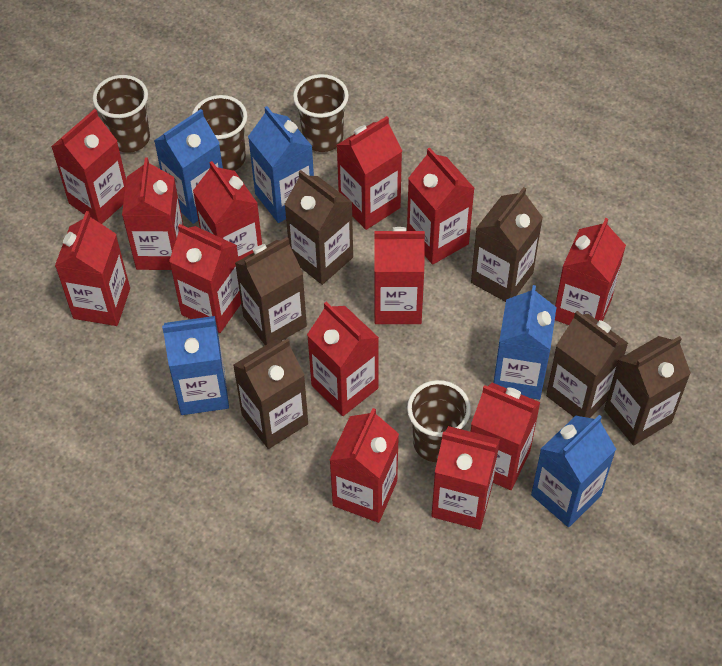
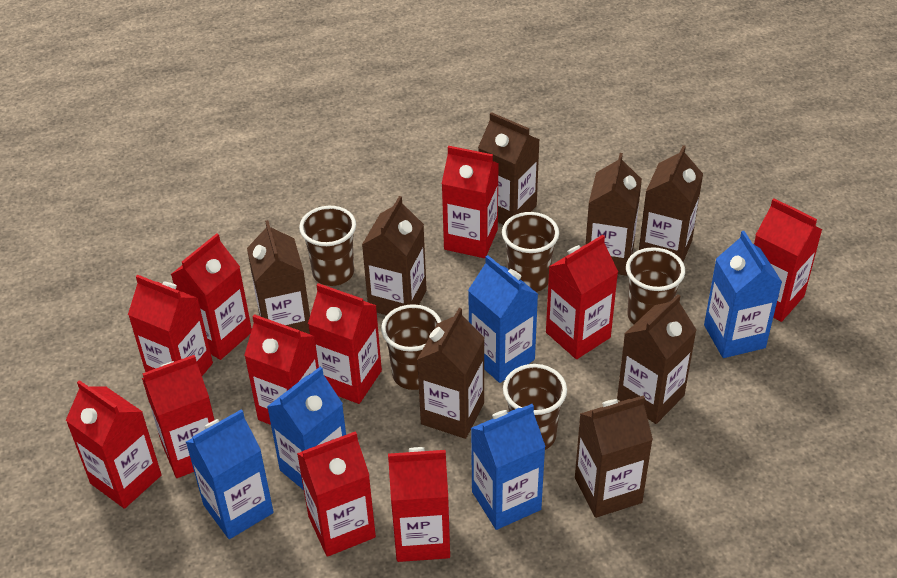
brown carton: 6 -> 8
brown cup: 4 -> 5
red carton: 13 -> 11

